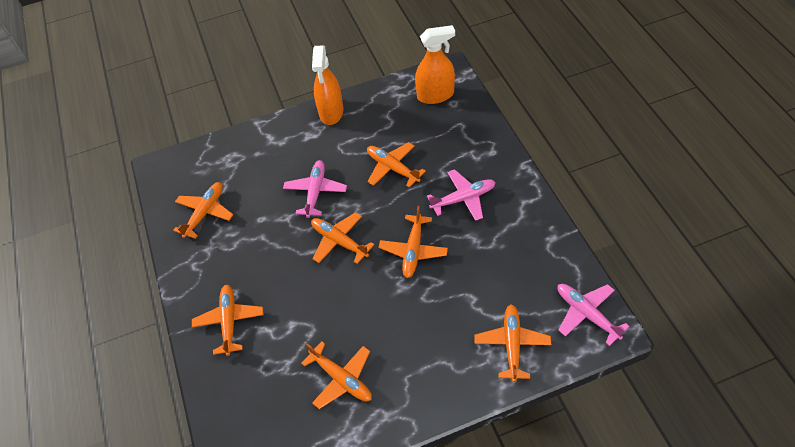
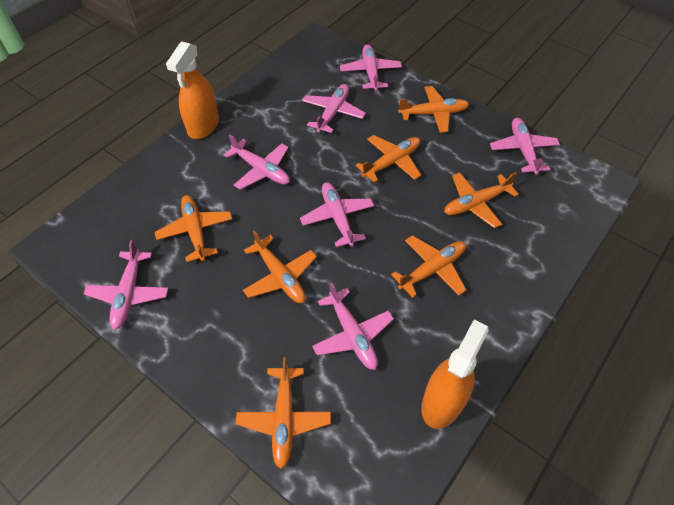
pink plane: 3 -> 7

